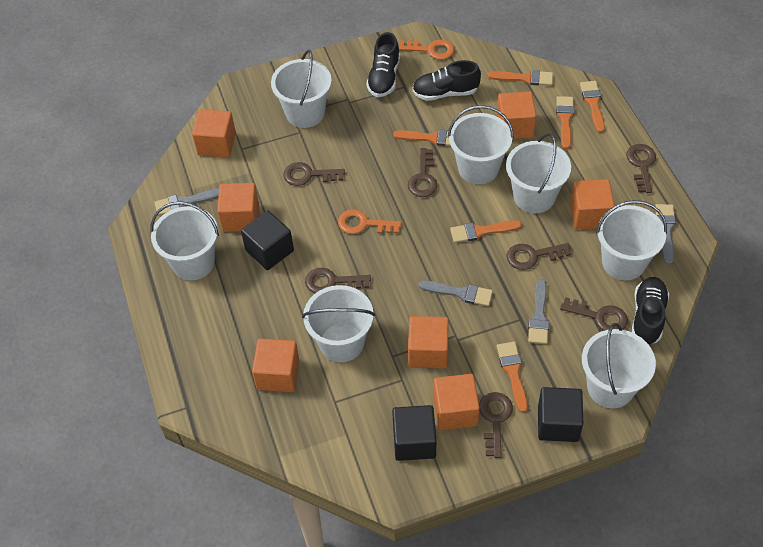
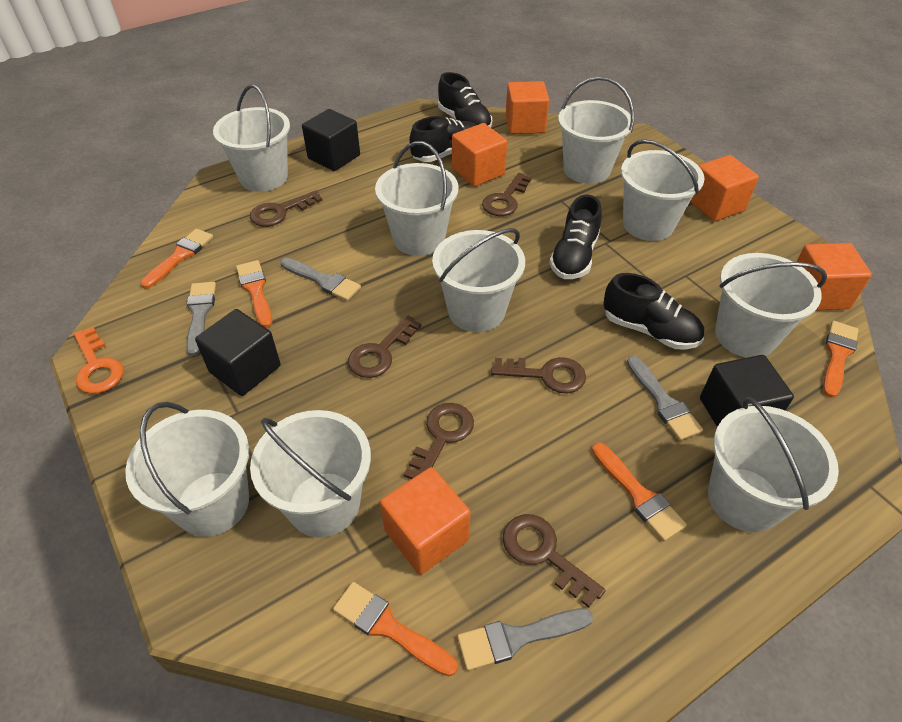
black shoe: 3 -> 4
brown key: 7 -> 6
orange brush: 6 -> 5
orange cube: 7 -> 5
orange key: 2 -> 1
white bucket: 7 -> 9

